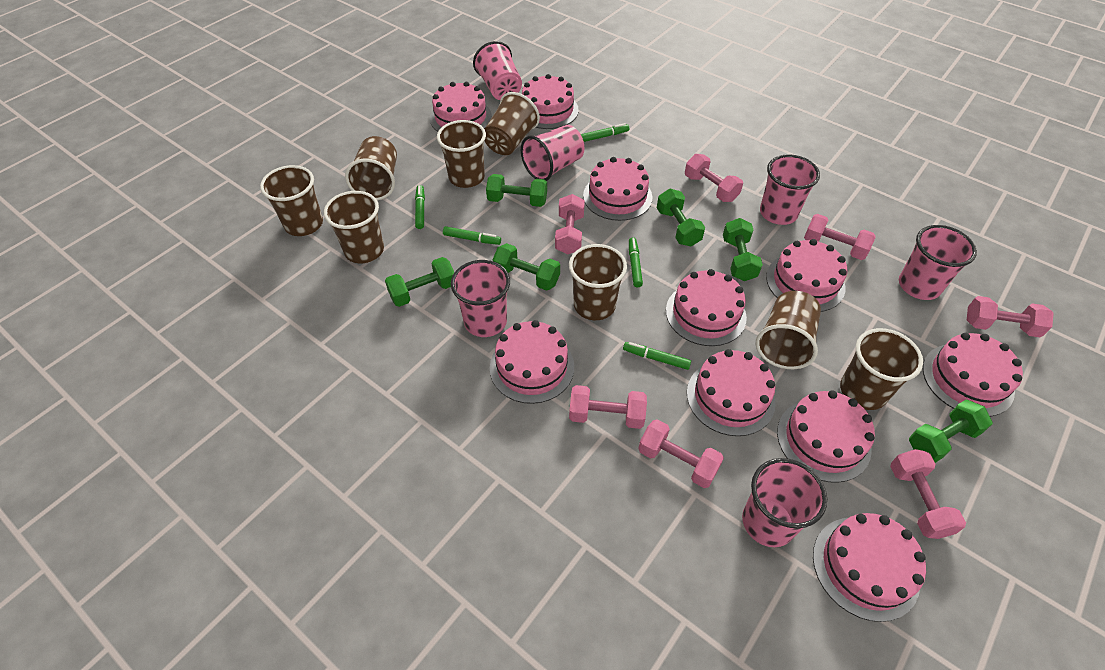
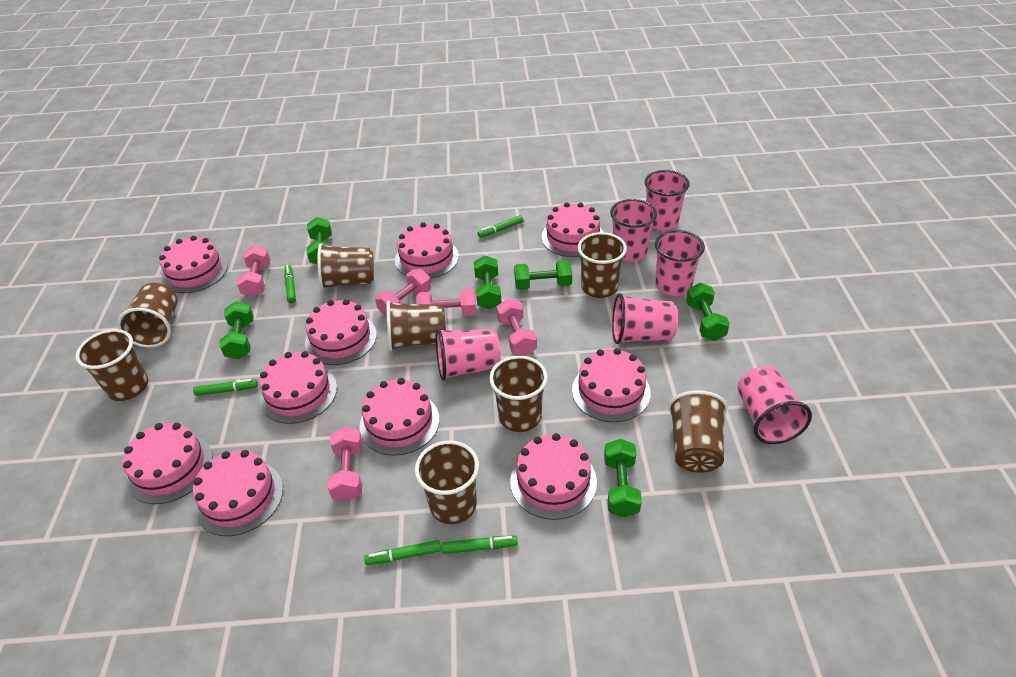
pink dumbbell: 7 -> 5

